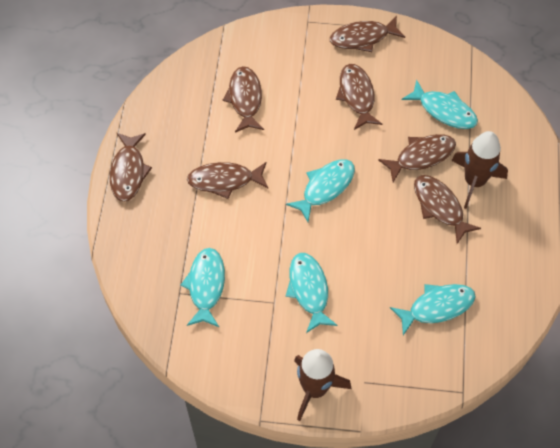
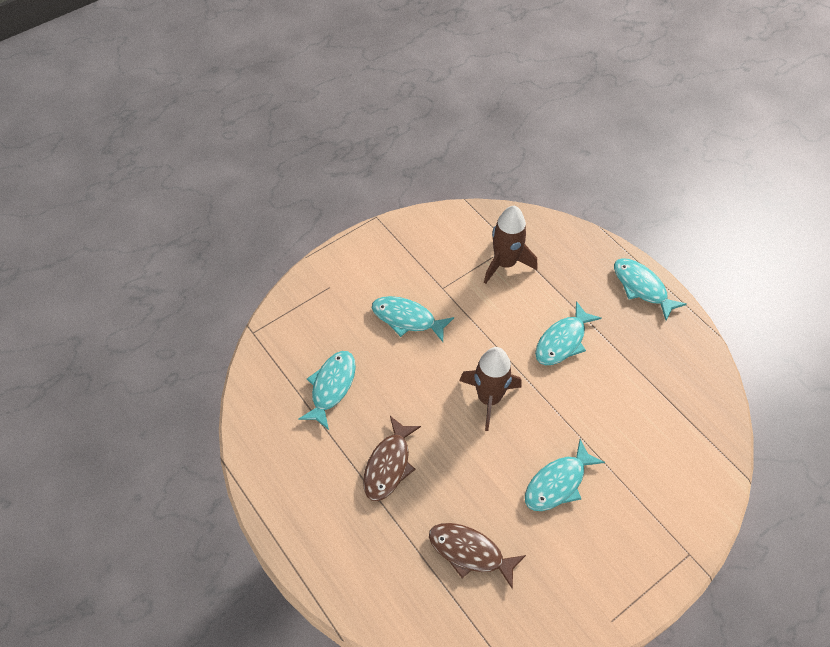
brown fish: 7 -> 2

